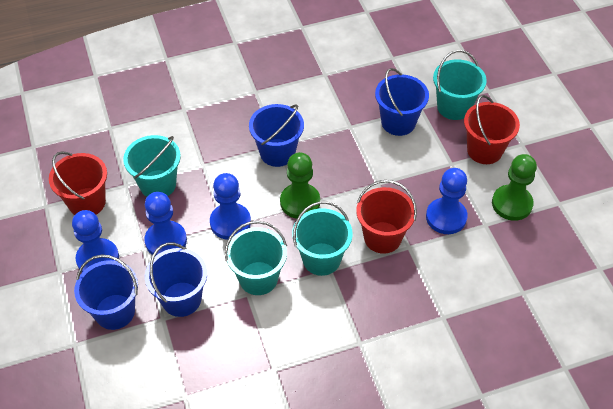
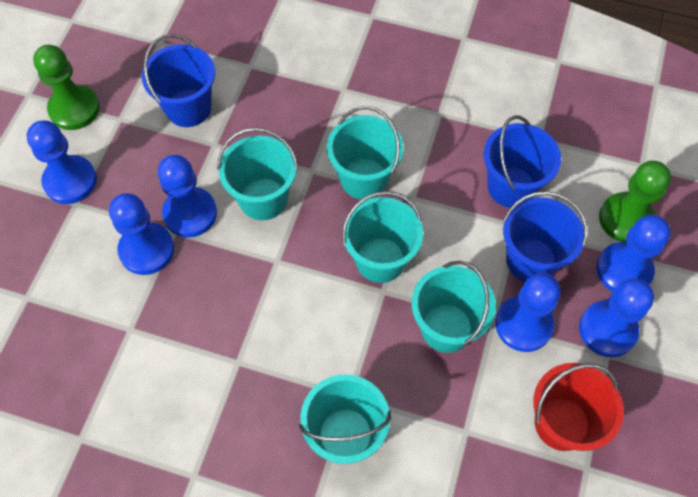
blue bucket: 4 -> 3
blue pawn: 4 -> 6
red bucket: 3 -> 1
turquoise bucket: 4 -> 5

